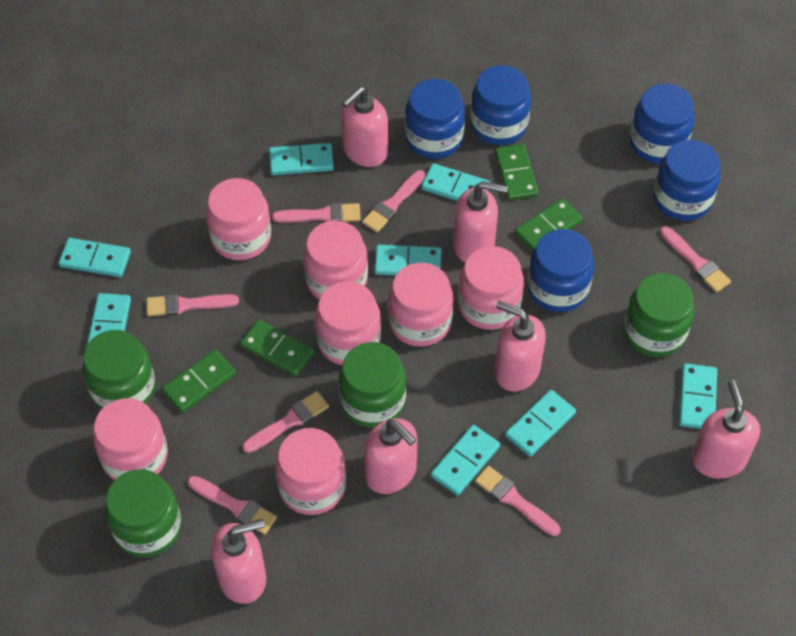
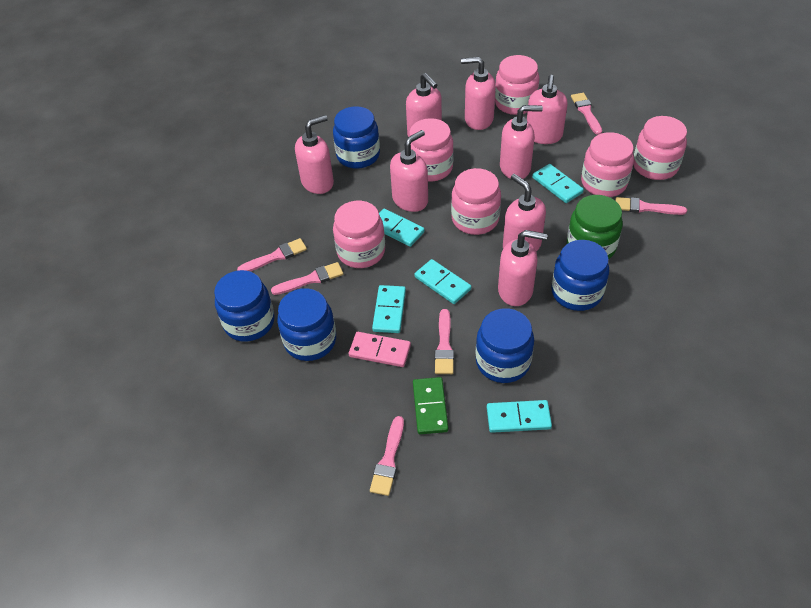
green domino: 4 -> 1
green jar: 4 -> 1
pink brush: 7 -> 6
pink domino: 0 -> 1
pink jar: 7 -> 6
pink soap dispenser: 6 -> 8
turquoise domino: 8 -> 5

